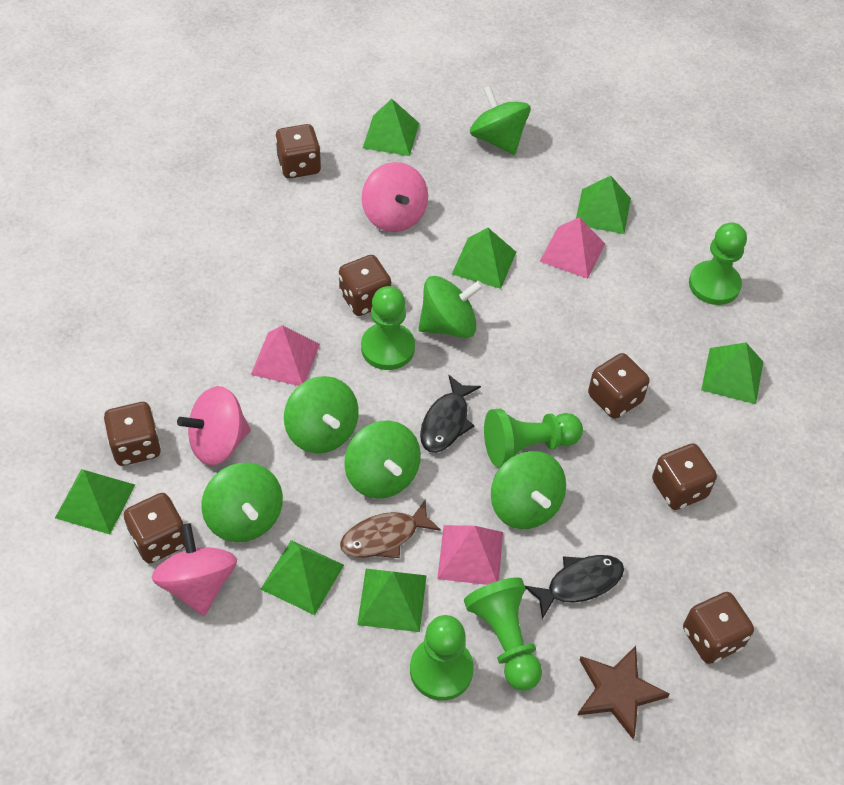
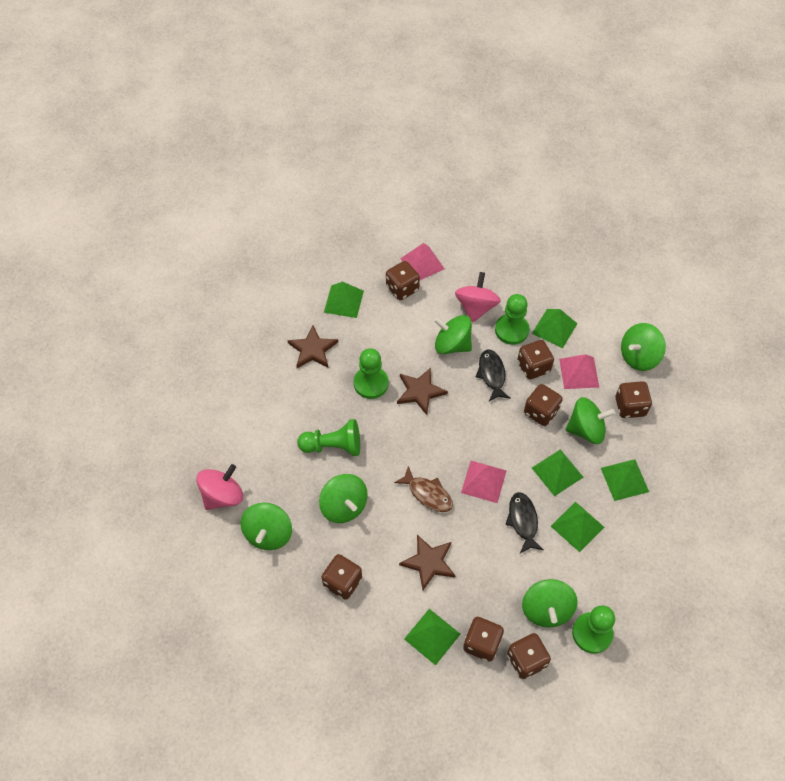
brown star: 1 -> 3
green pawn: 5 -> 4
green pyramid: 7 -> 6
pink spinning top: 3 -> 2

